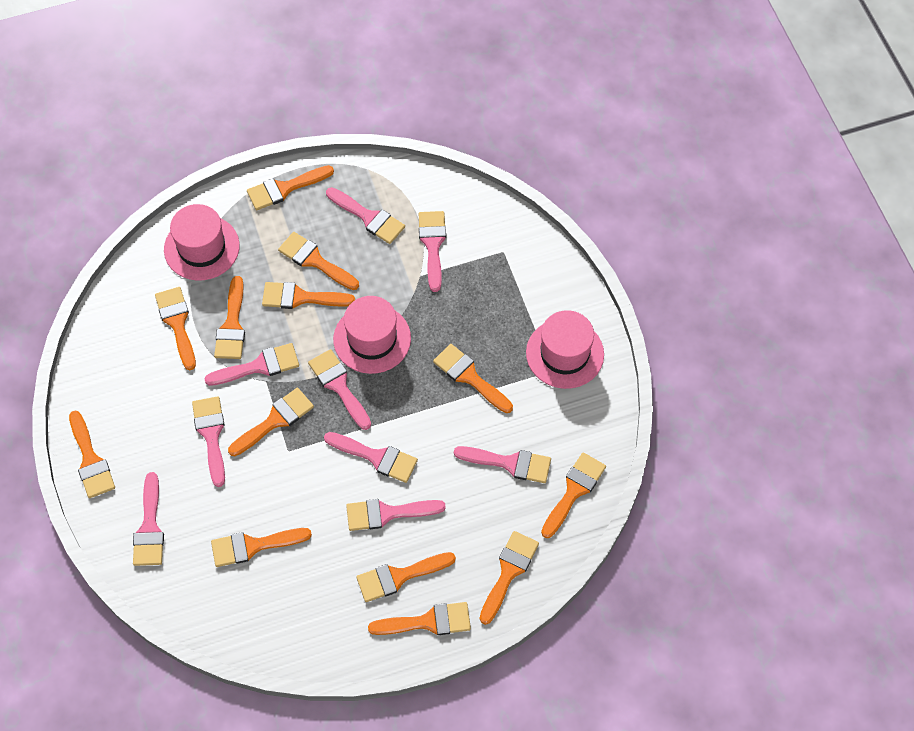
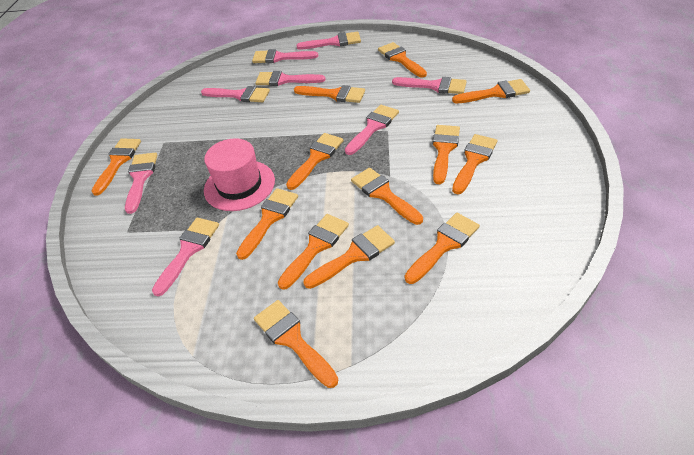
pink brush: 9 -> 8
pink hat: 3 -> 1

